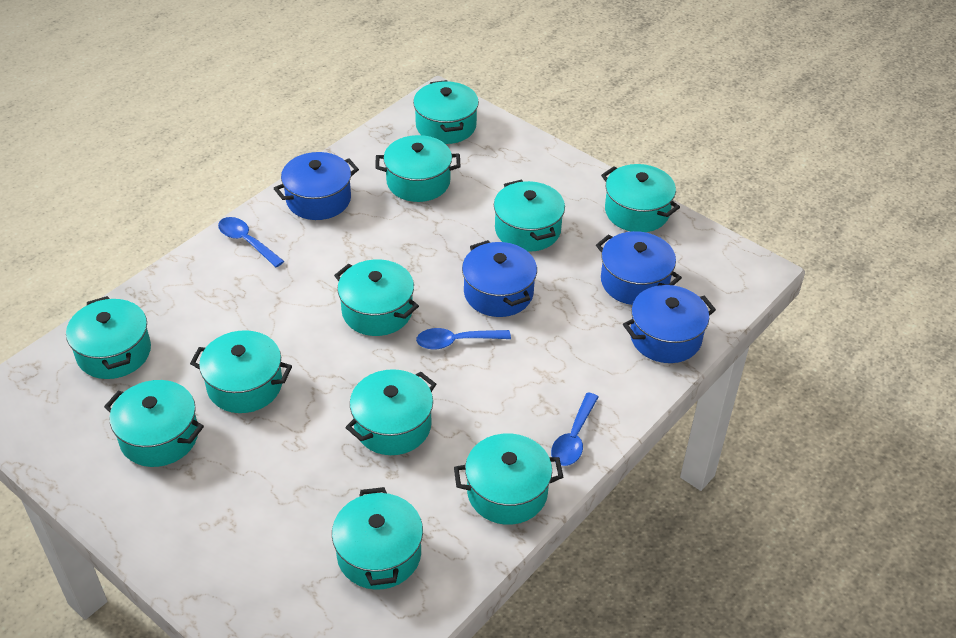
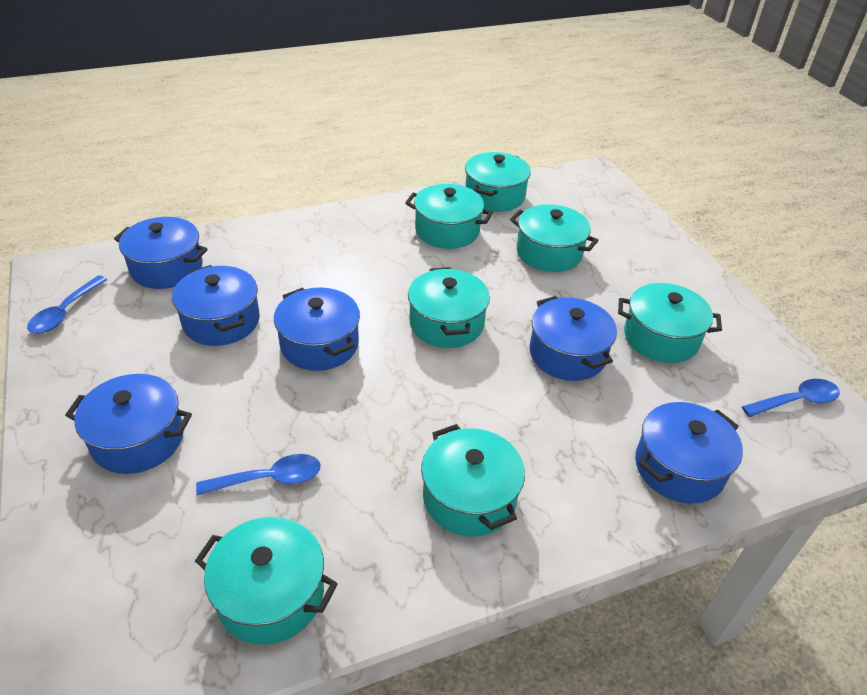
blue pot: 4 -> 6
turquoise pot: 11 -> 7

